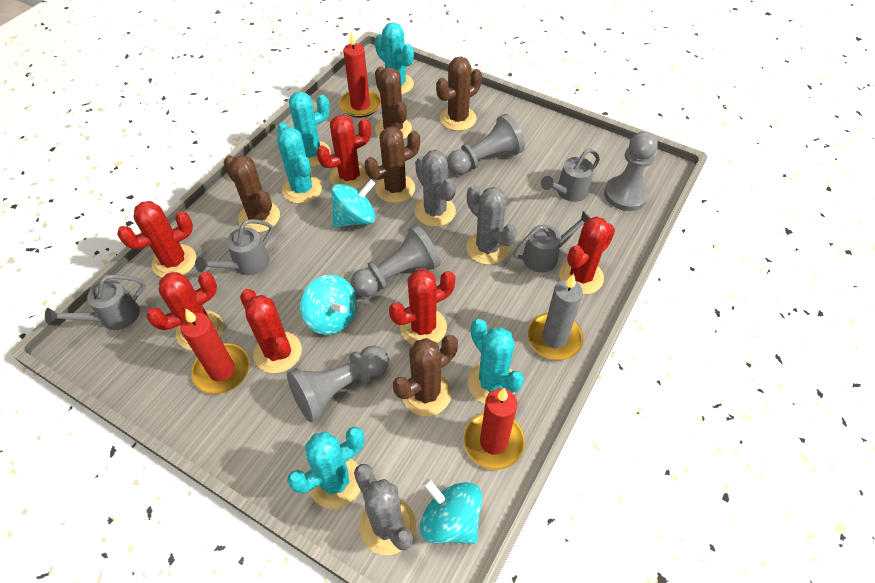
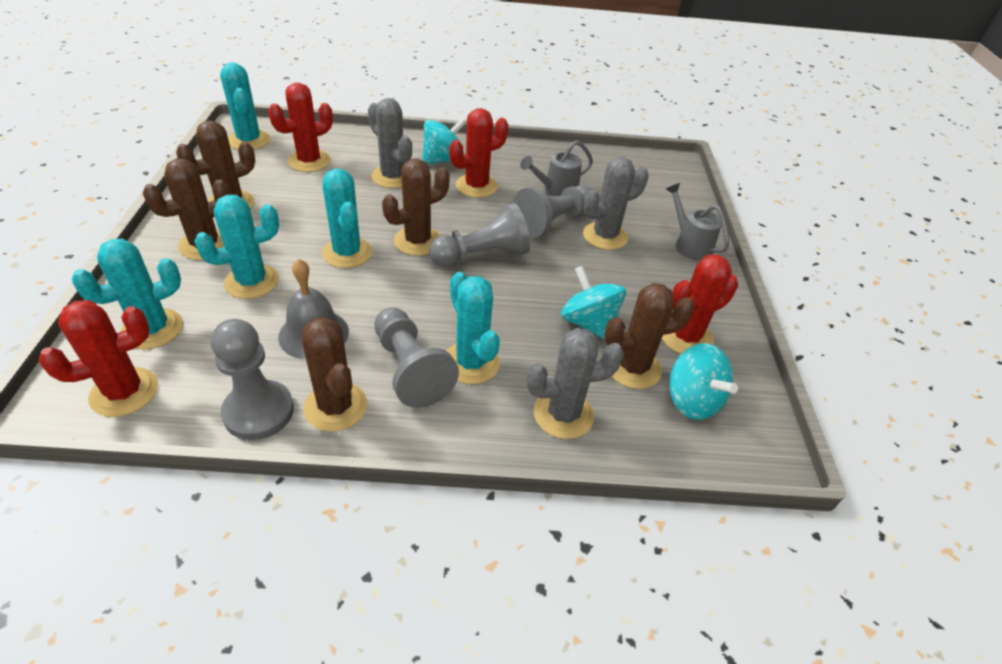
grey bell: 0 -> 1
grey candle: 1 -> 0
grey watering can: 4 -> 2
red cactus: 6 -> 4
red candle: 3 -> 0

